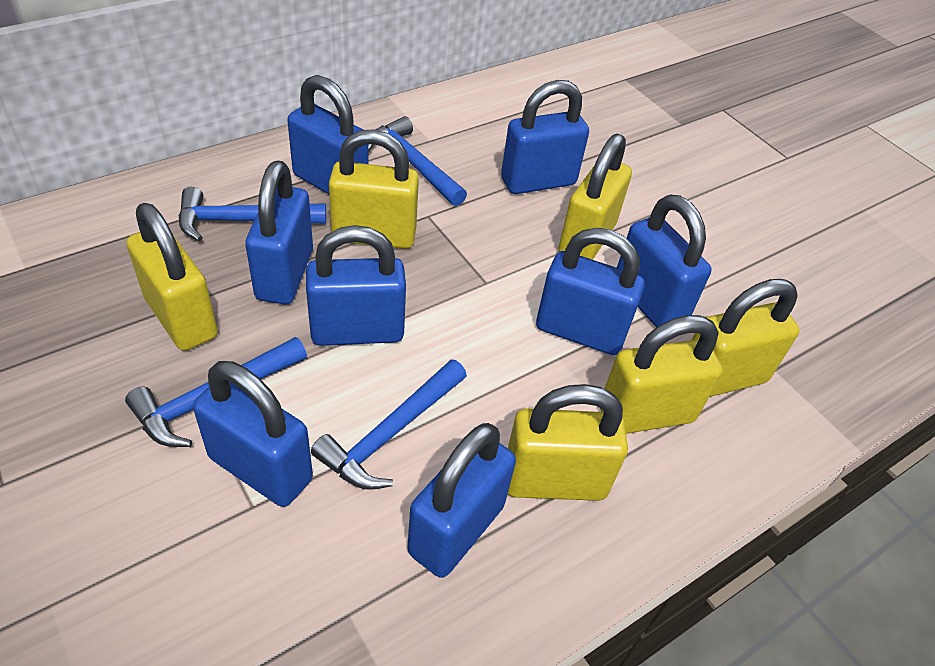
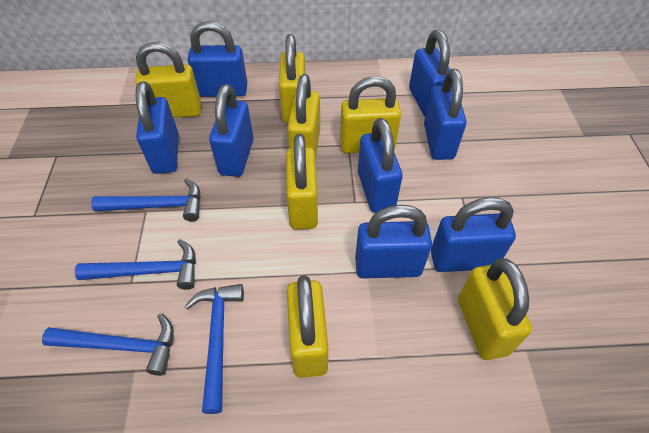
yellow padlock: 6 -> 7

